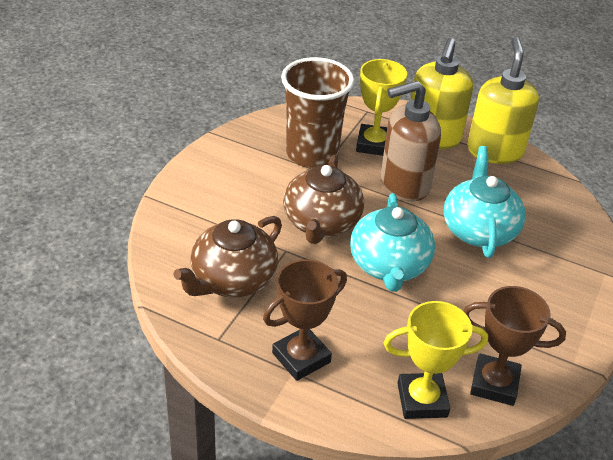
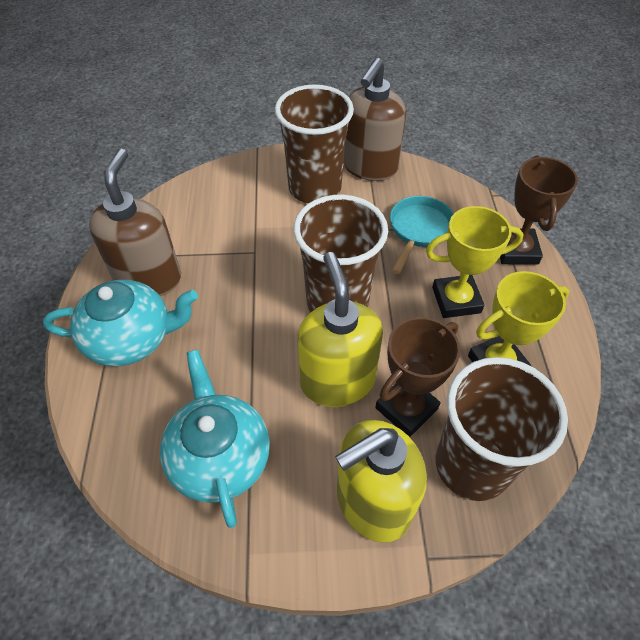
brown cup: 1 -> 3
brown soap dispenser: 1 -> 2
brown teapot: 2 -> 0
turquoise pan: 0 -> 1

